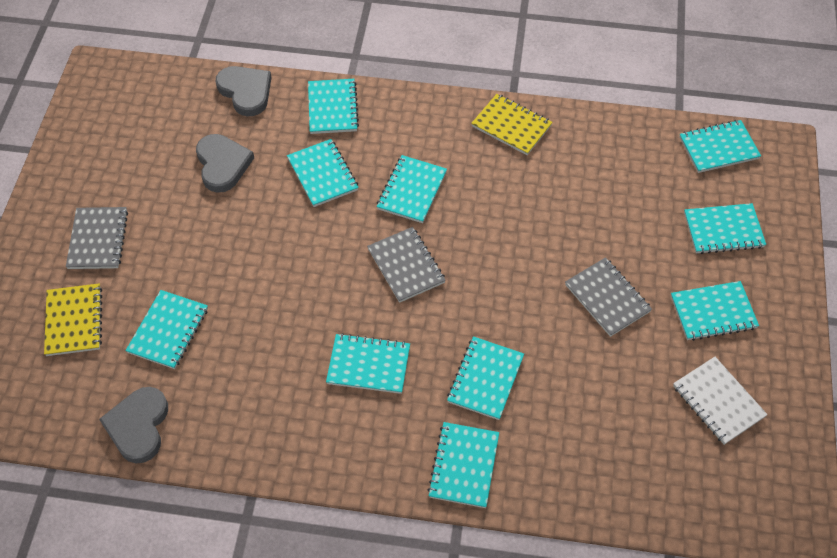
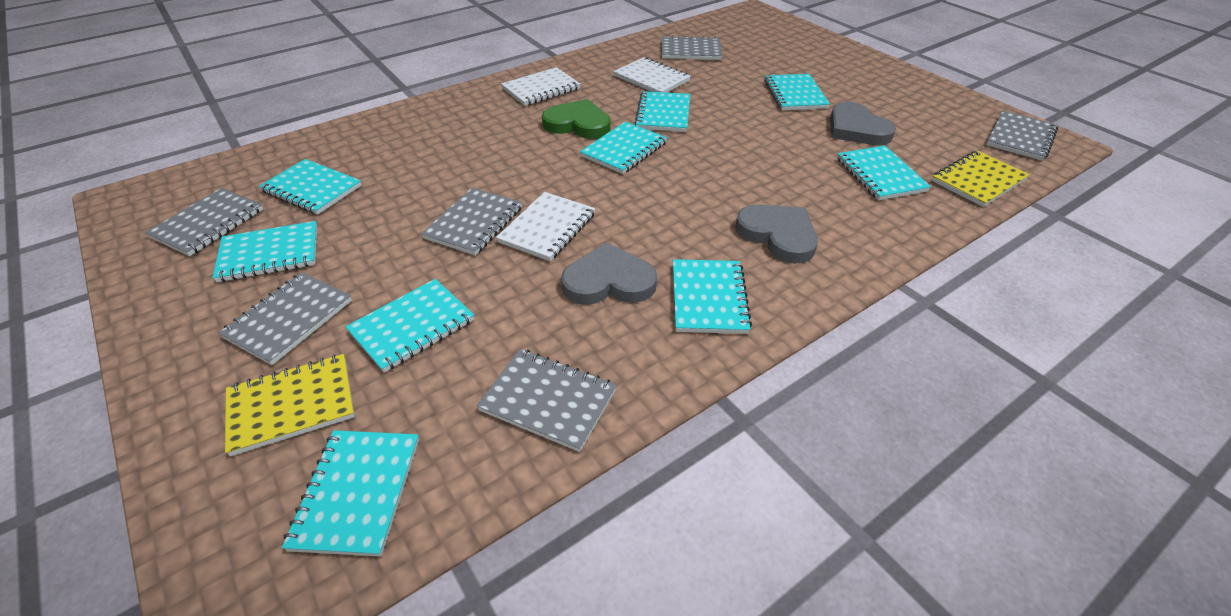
green heart: 0 -> 1
grey notebook: 3 -> 6
turquoise notebook: 10 -> 9
white notebook: 1 -> 3

